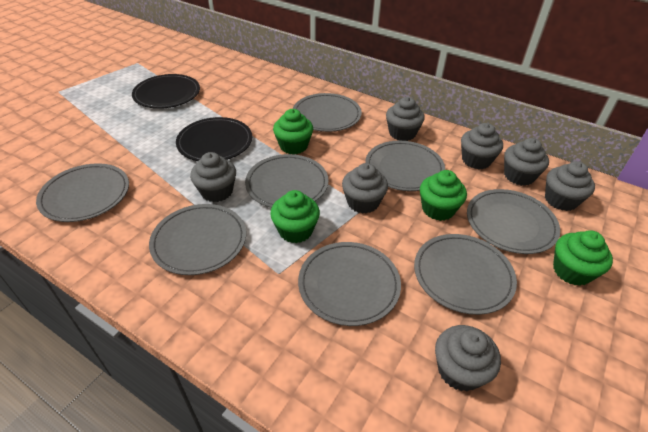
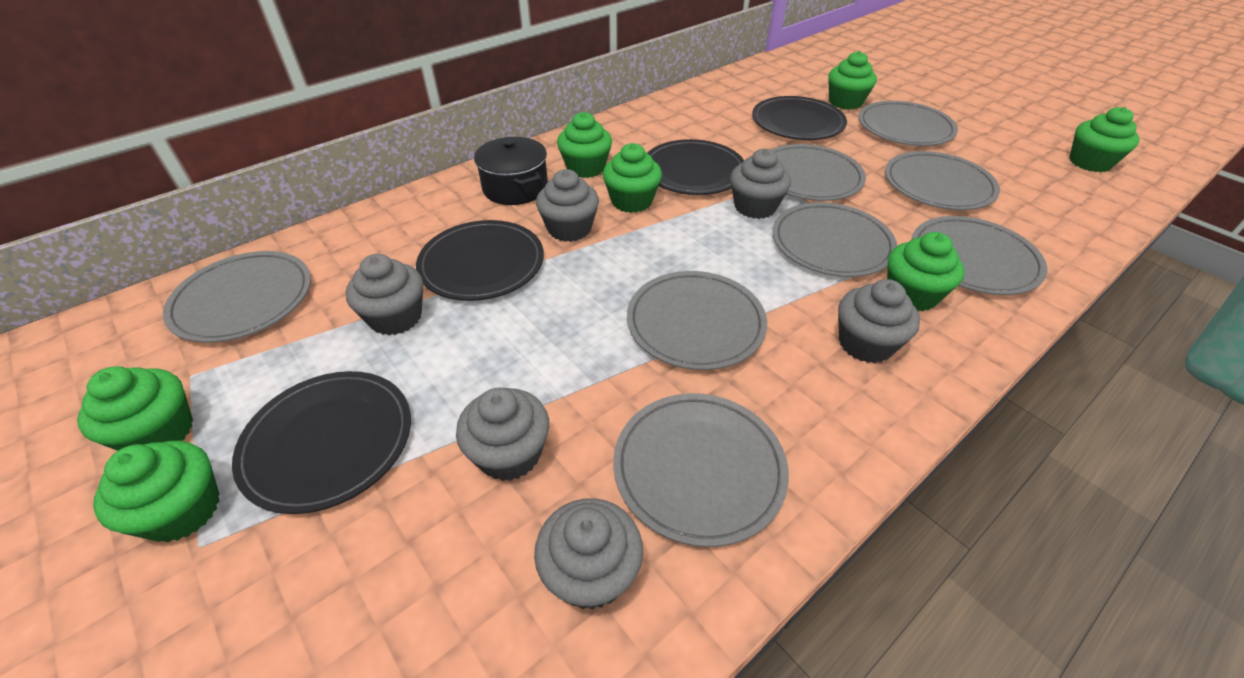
black plate: 2 -> 4
black pot: 0 -> 1
green cupcake: 4 -> 7
grey cupcake: 7 -> 6

